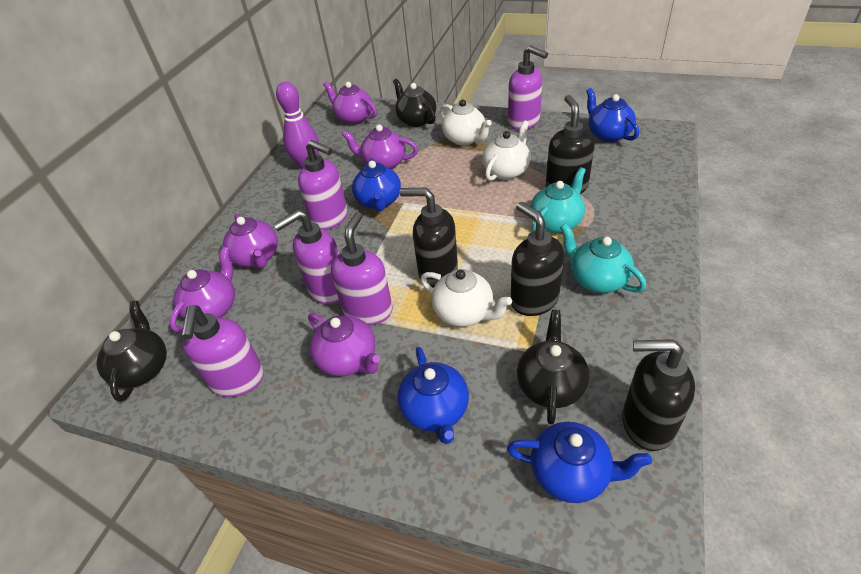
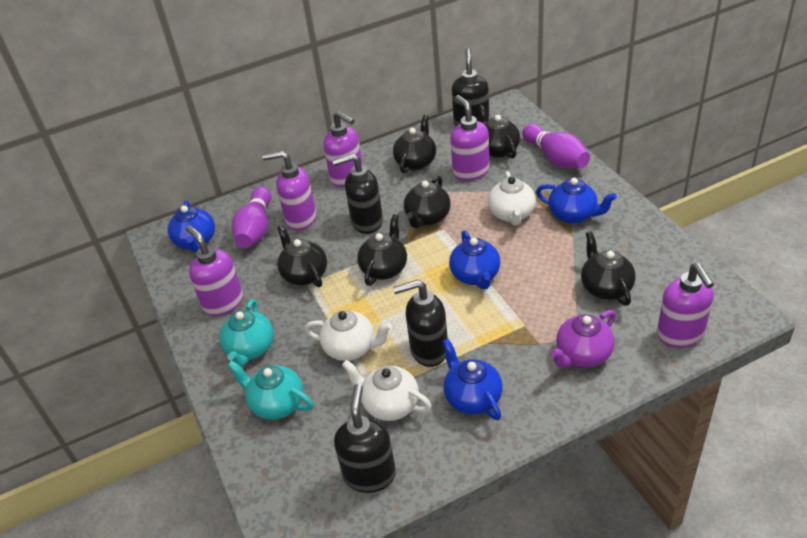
black teapot: 3 -> 6
purple bowling pin: 1 -> 2
purple teapot: 5 -> 1

